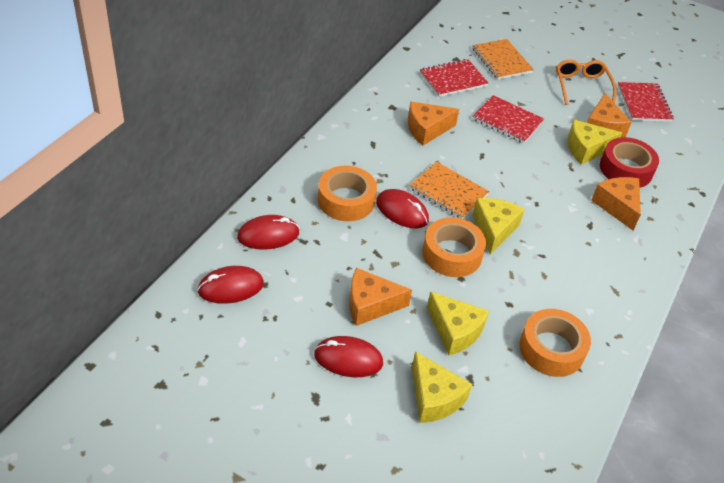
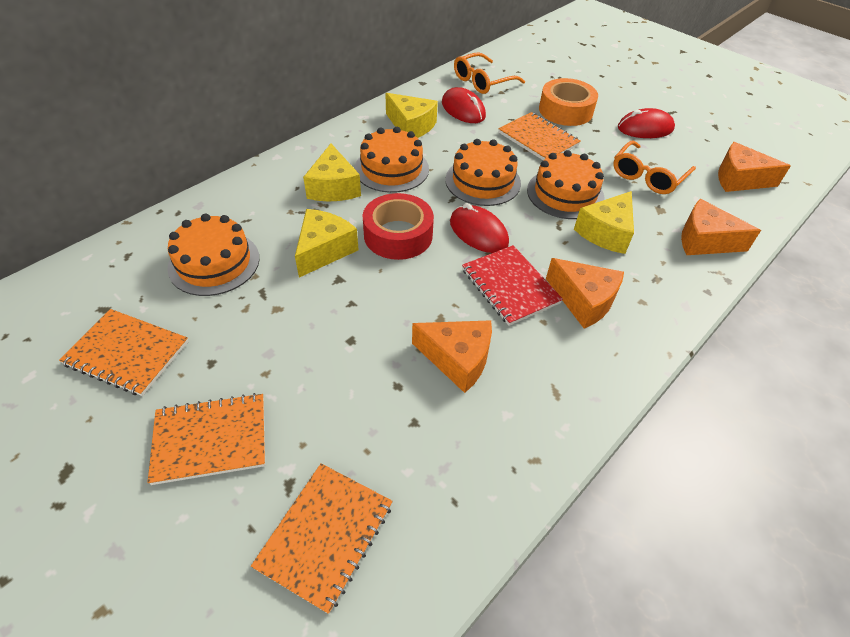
orange cake: 0 -> 4
orange glasses: 1 -> 2
orange notebook: 2 -> 4
orange tape: 3 -> 1
red mouse: 4 -> 3
red notebook: 3 -> 1

